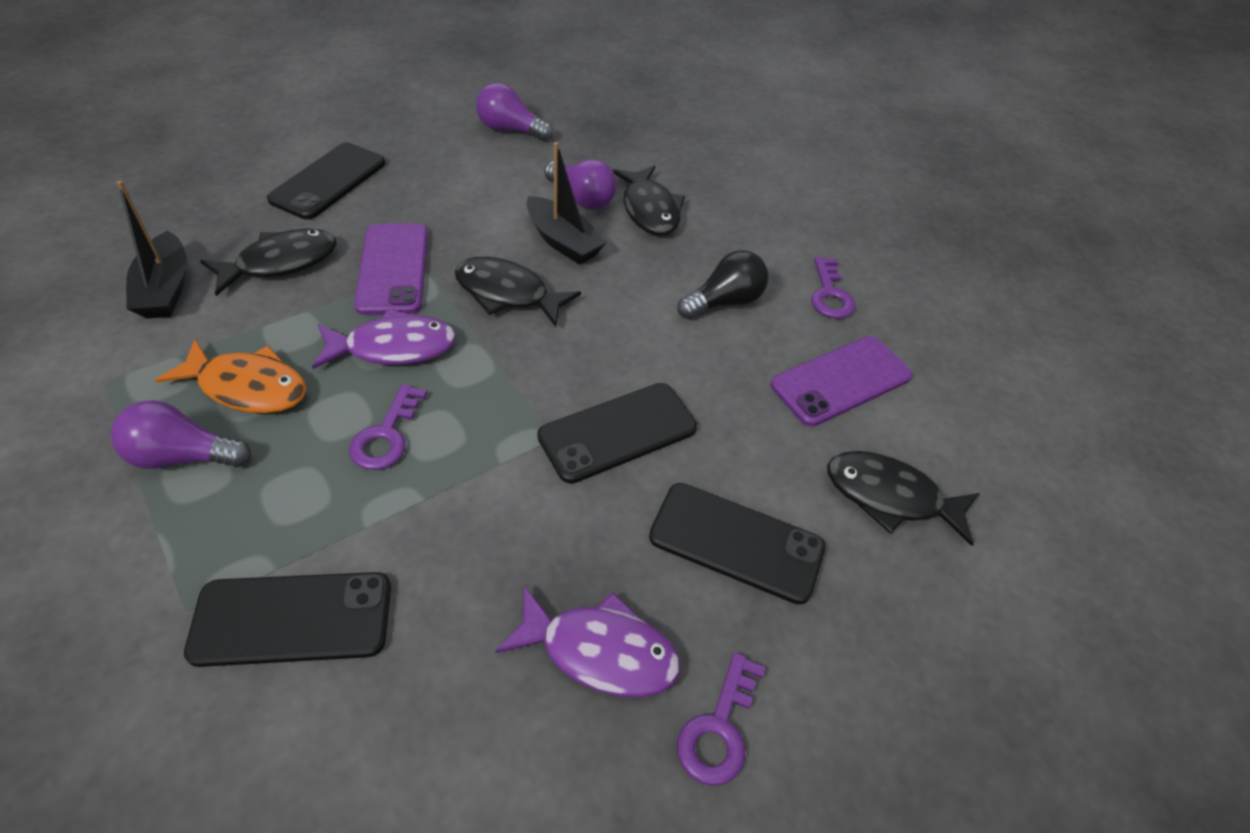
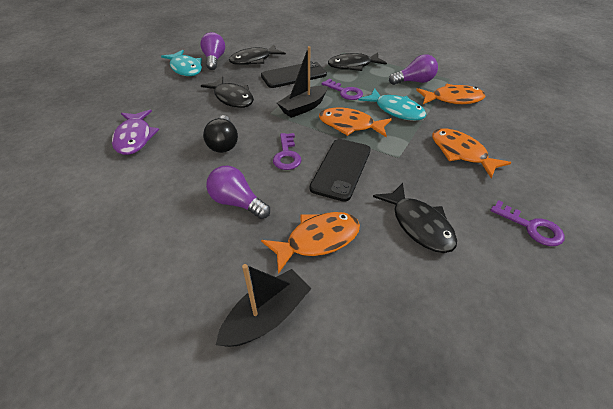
black phone: 4 -> 2
orange fish: 1 -> 4
purple fish: 2 -> 1
purple phone: 2 -> 0
turquoise fish: 0 -> 2

